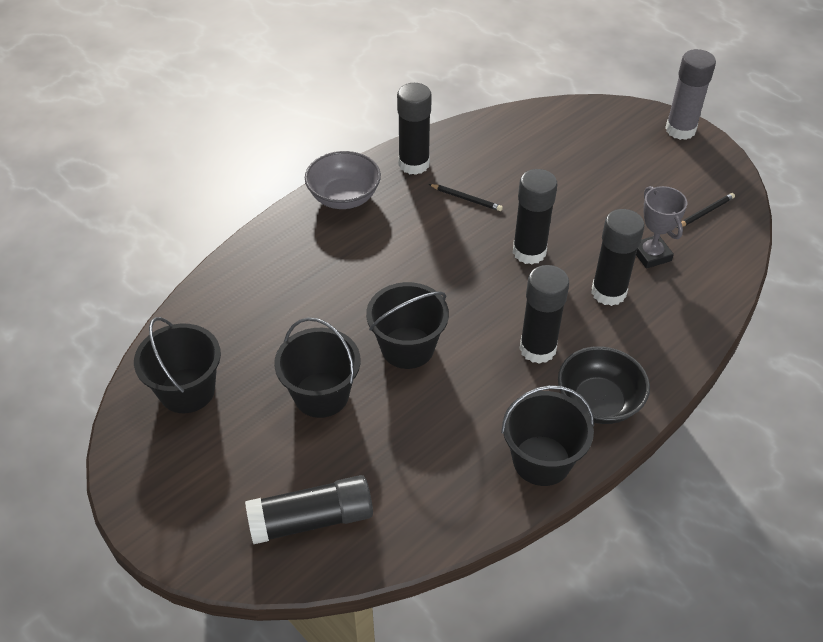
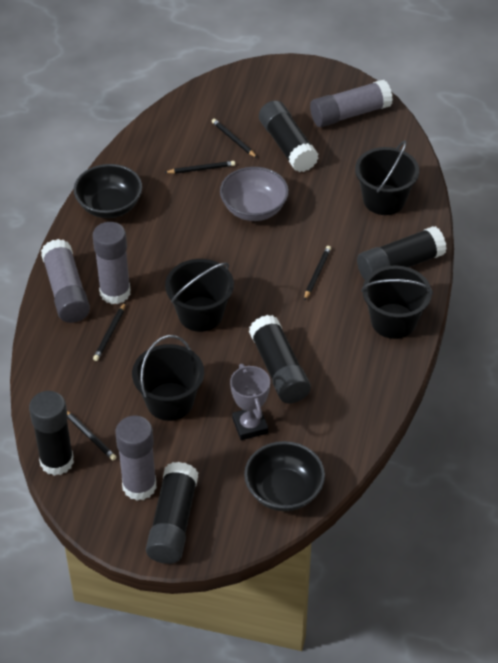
black bowl: 1 -> 2
black pencil: 2 -> 5
grey glue stick: 1 -> 4

